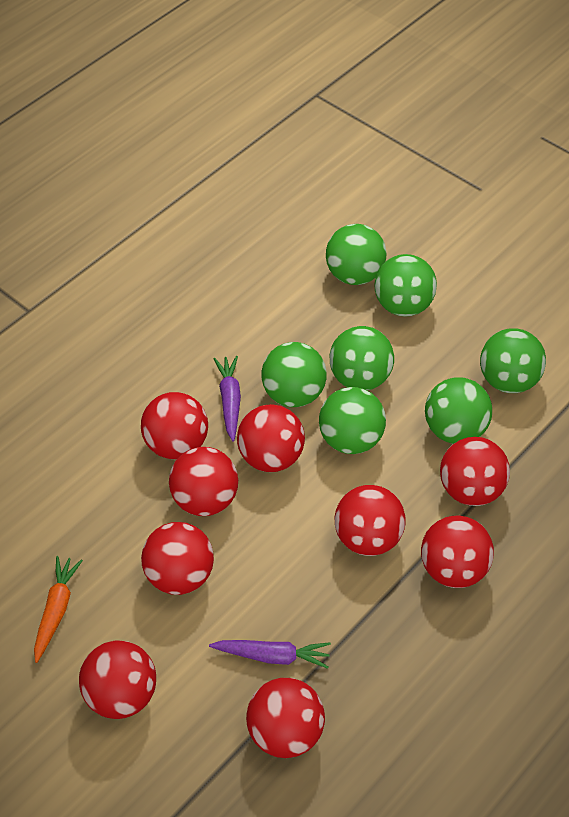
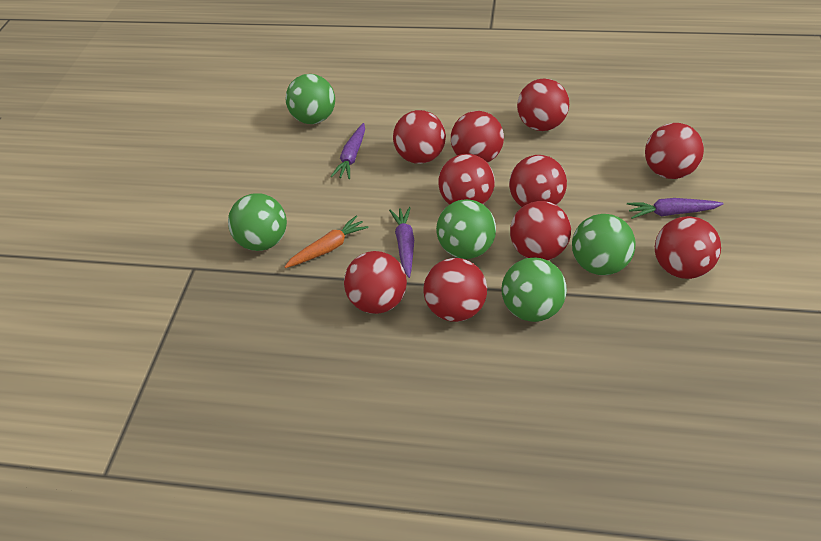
green ball: 7 -> 5
purple carrot: 2 -> 3
red ball: 9 -> 10

